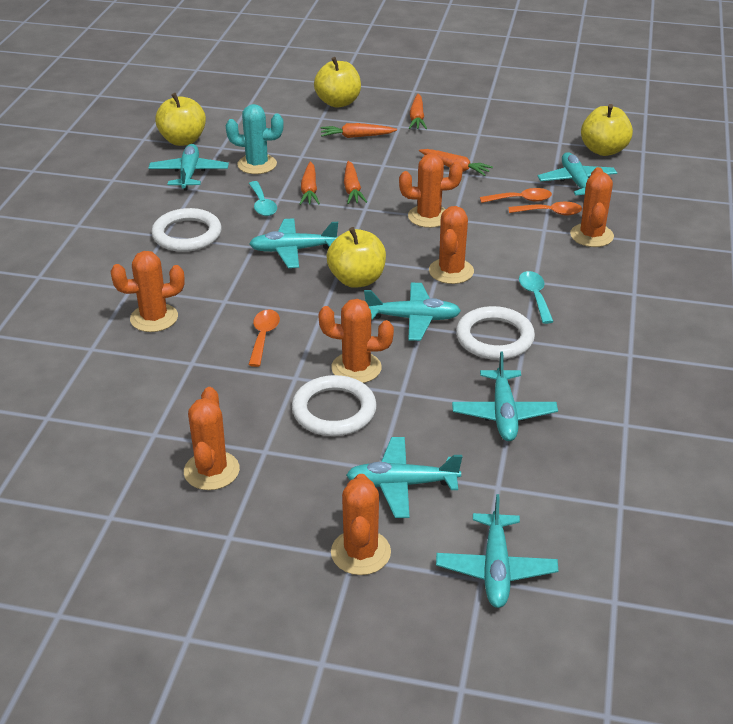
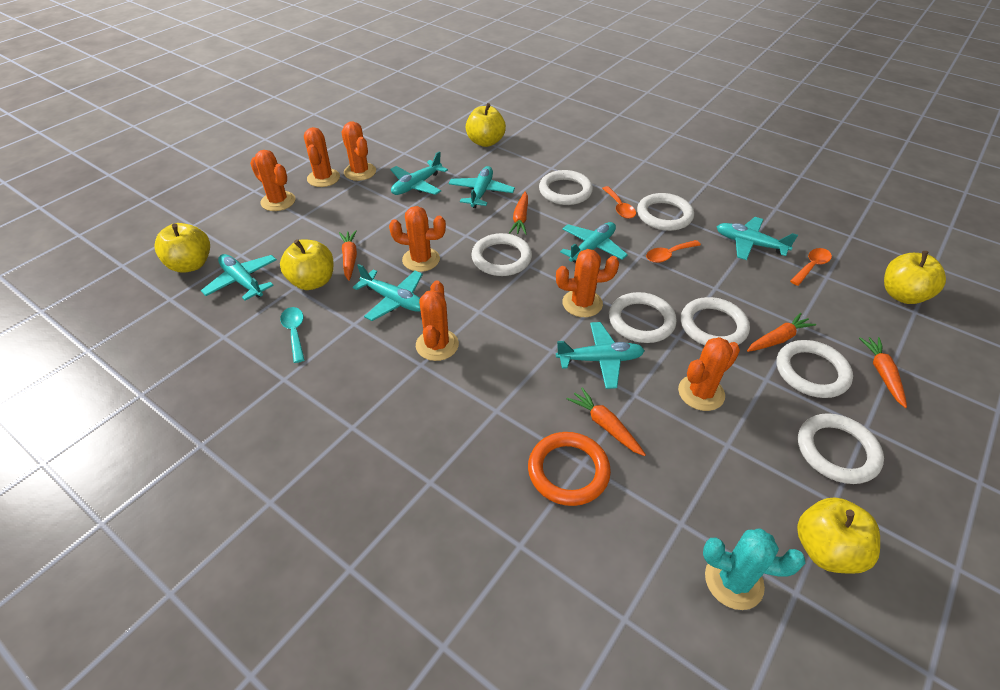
orange ring: 0 -> 1
turquoise spoon: 2 -> 1
white ring: 3 -> 7
yellow apple: 4 -> 5

